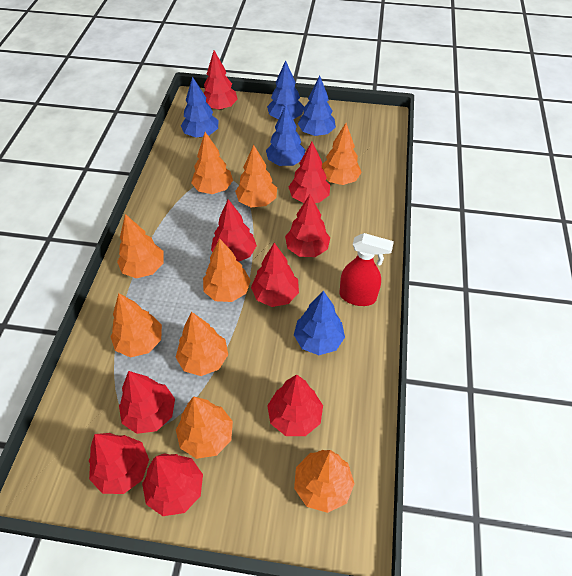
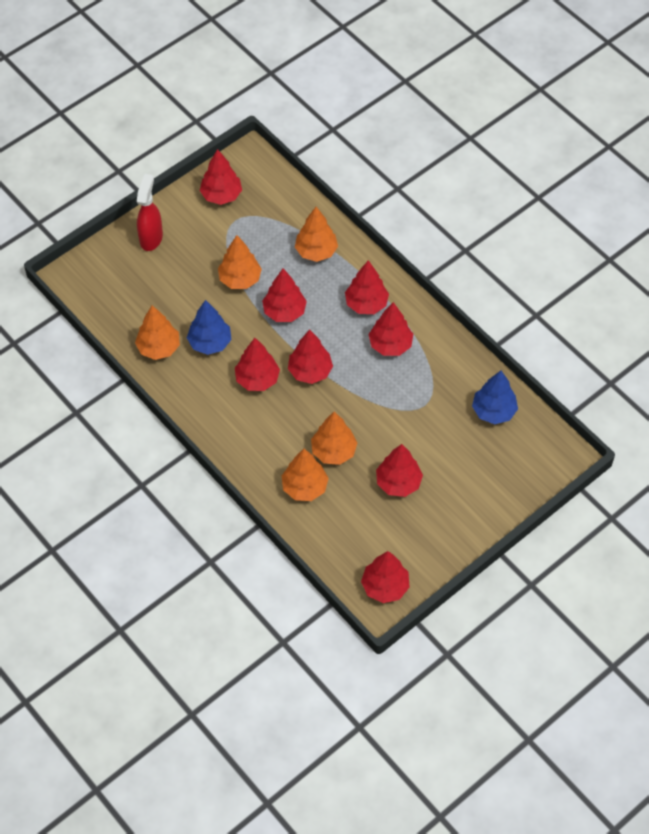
blue tree: 5 -> 2
orange tree: 9 -> 5
red tree: 9 -> 8

